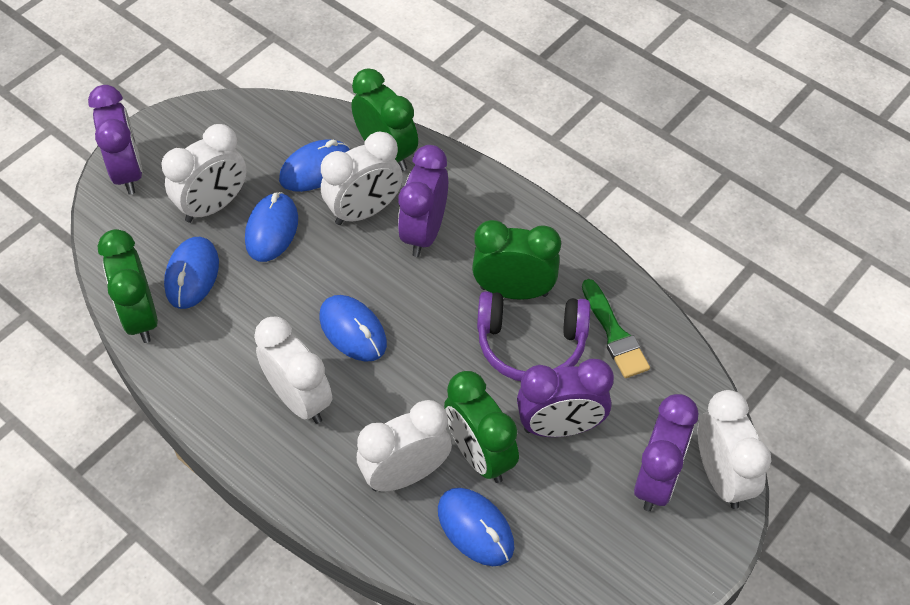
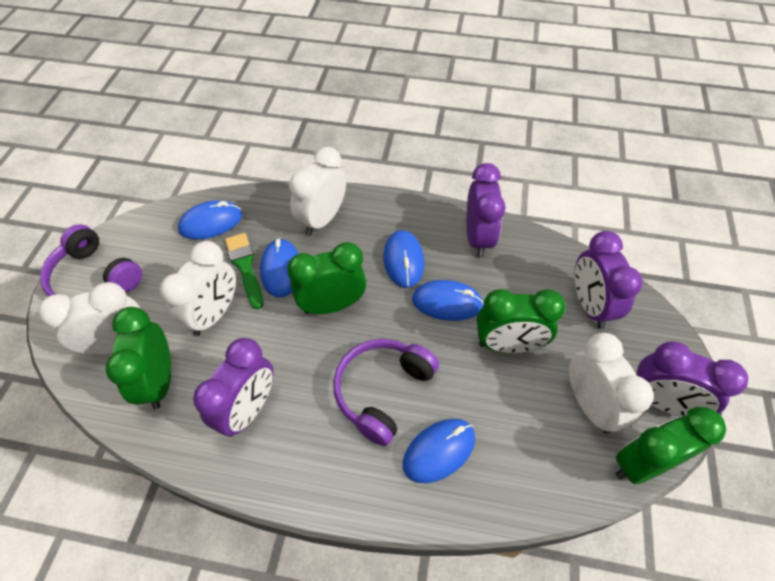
purple headphones: 1 -> 2
white clock: 5 -> 4

